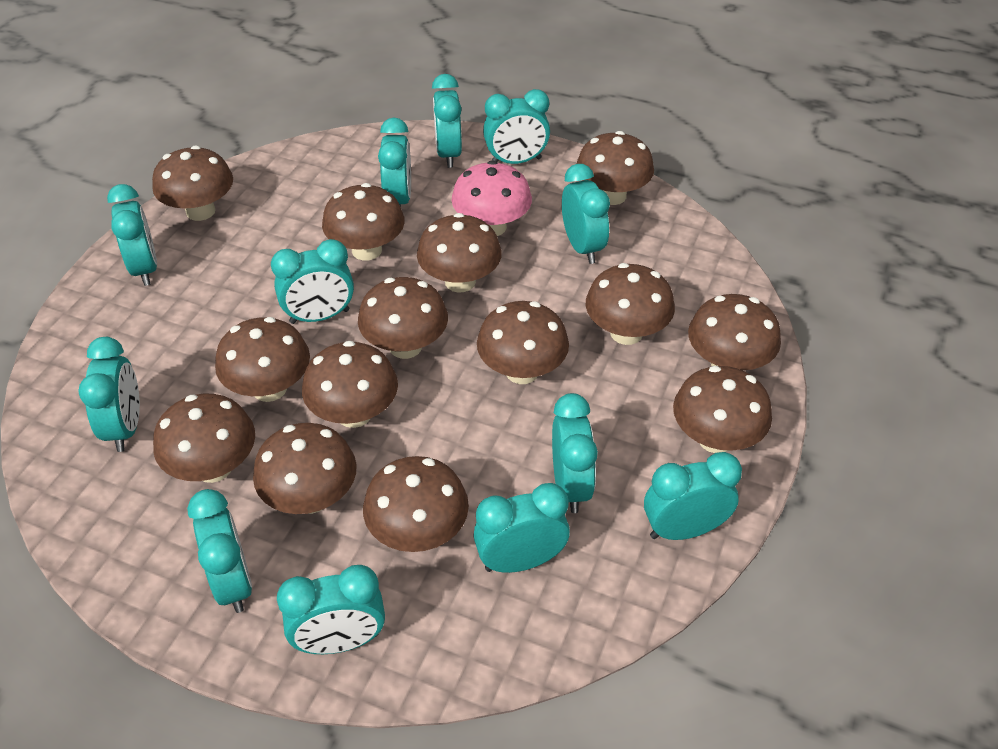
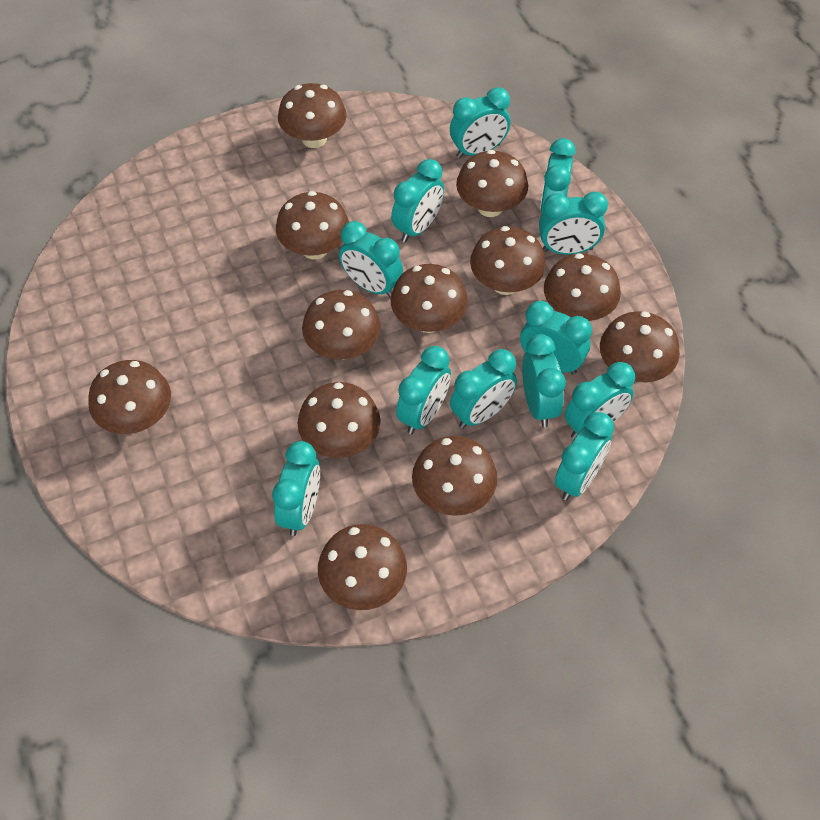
brown mushroom: 14 -> 12
pink mushroom: 1 -> 0

